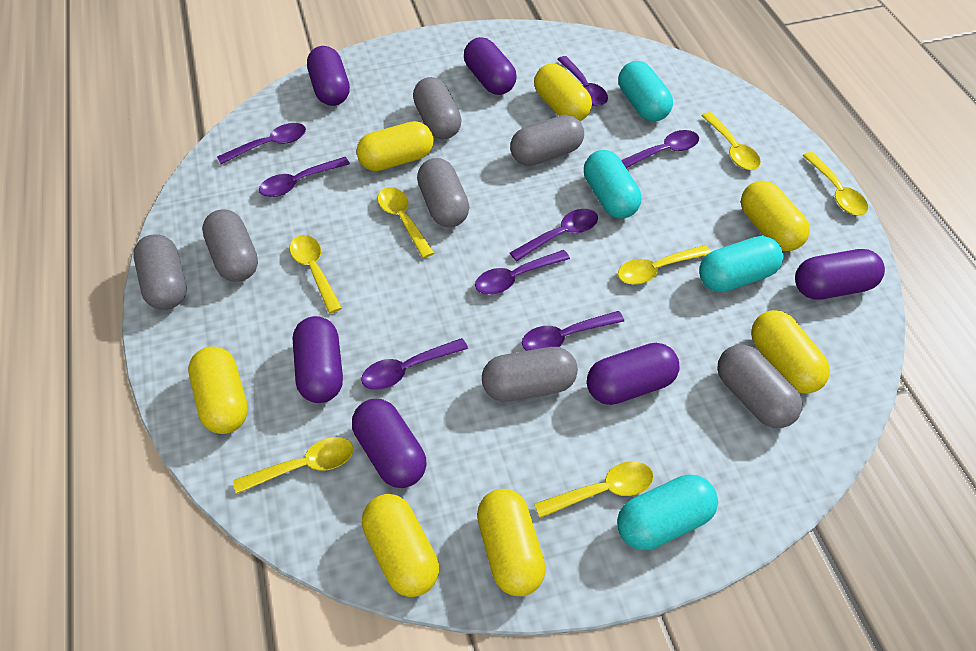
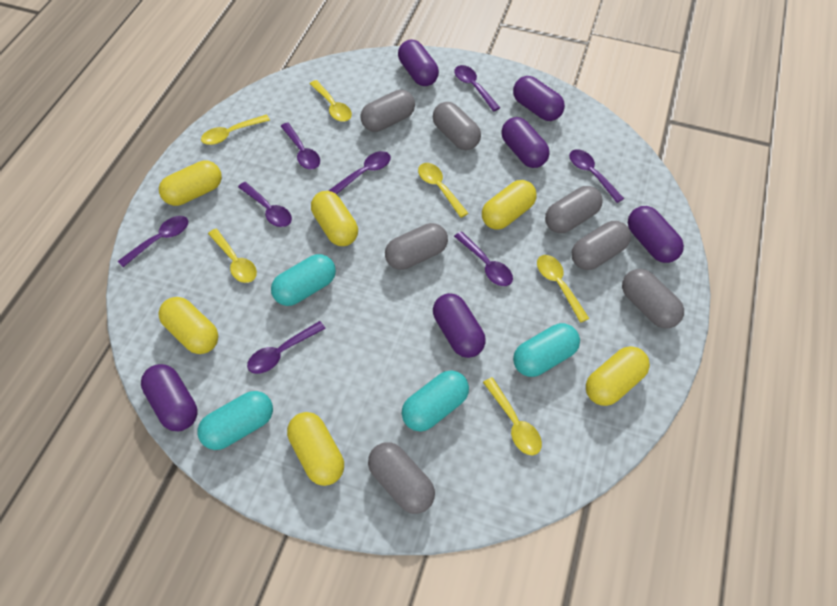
yellow capsule: 7 -> 6
yellow spoon: 7 -> 6

